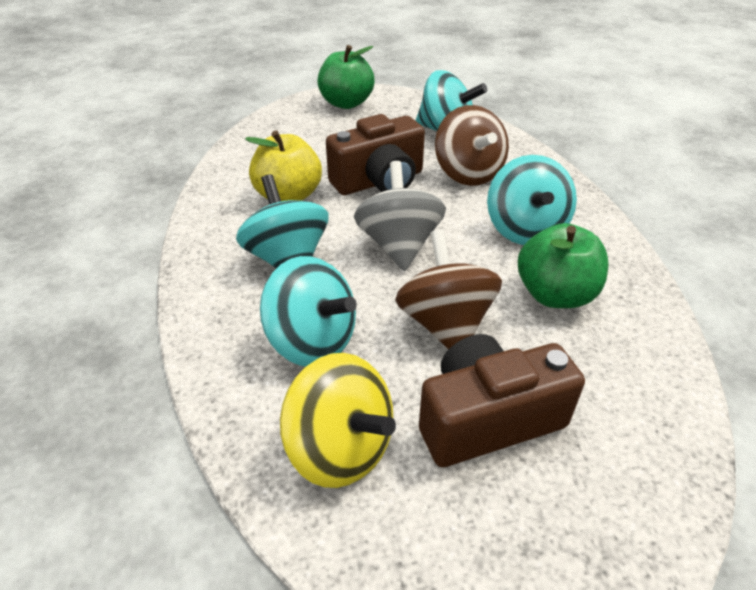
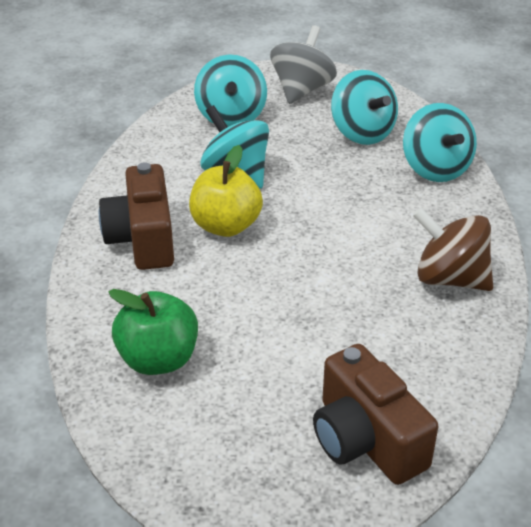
brown spinning top: 2 -> 1
green apple: 2 -> 1
yellow spinning top: 1 -> 0

